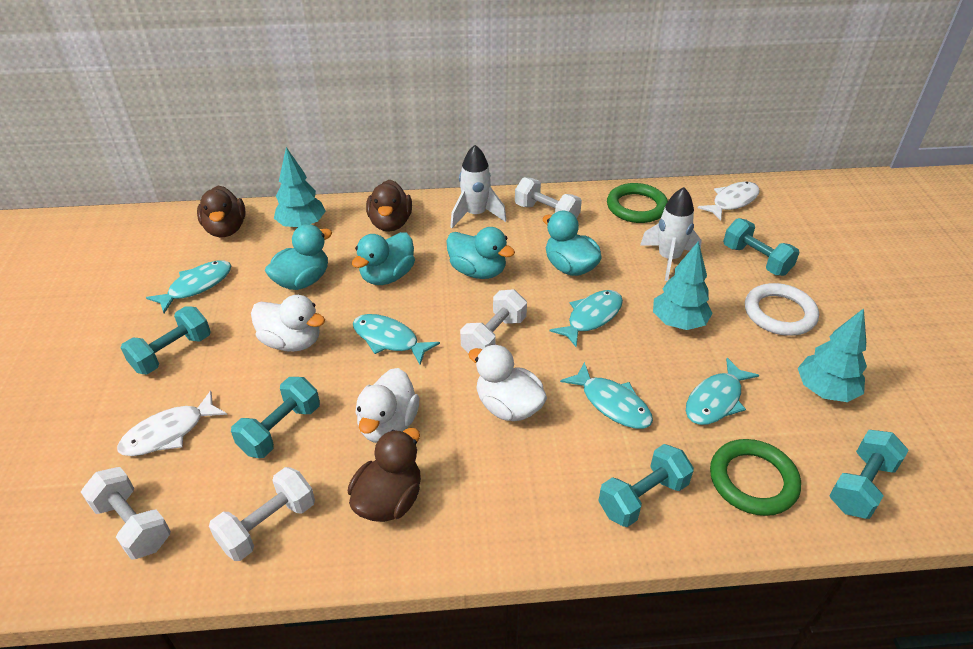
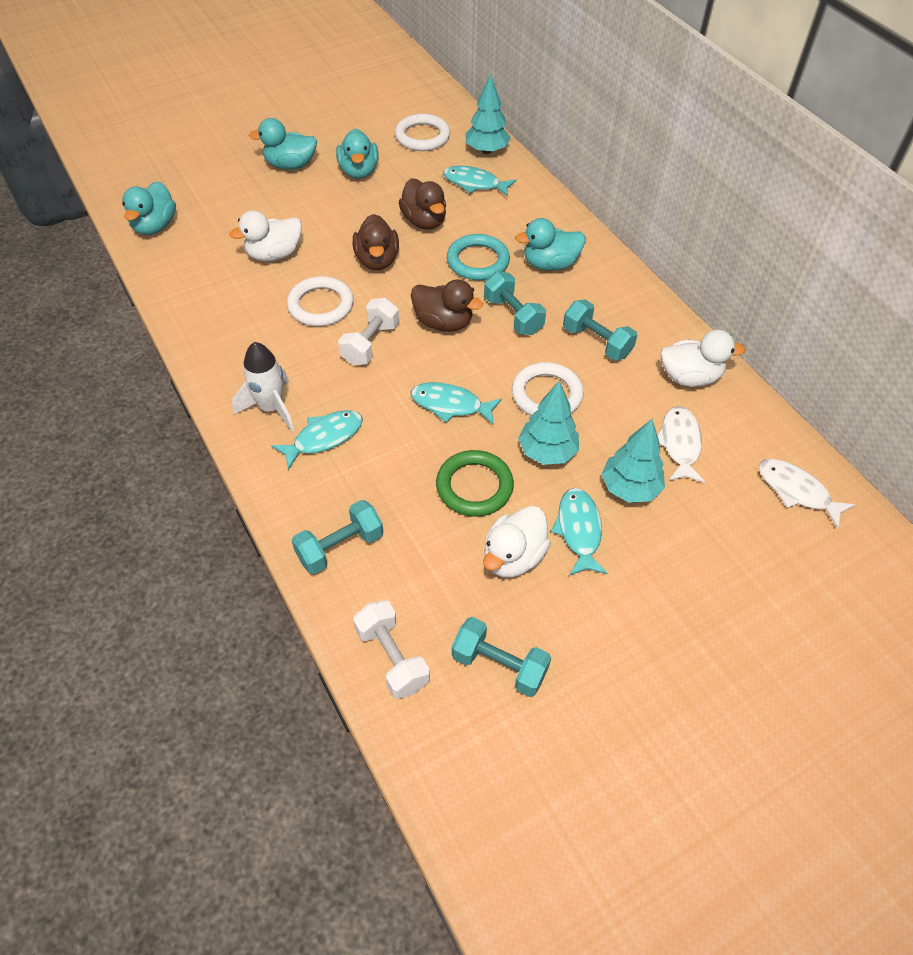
green ring: 2 -> 1
turquoise dumbbell: 5 -> 4
turquoise fish: 5 -> 4
turquoise ring: 0 -> 1
white dumbbell: 4 -> 2
white ring: 1 -> 3
white rocket: 2 -> 1

